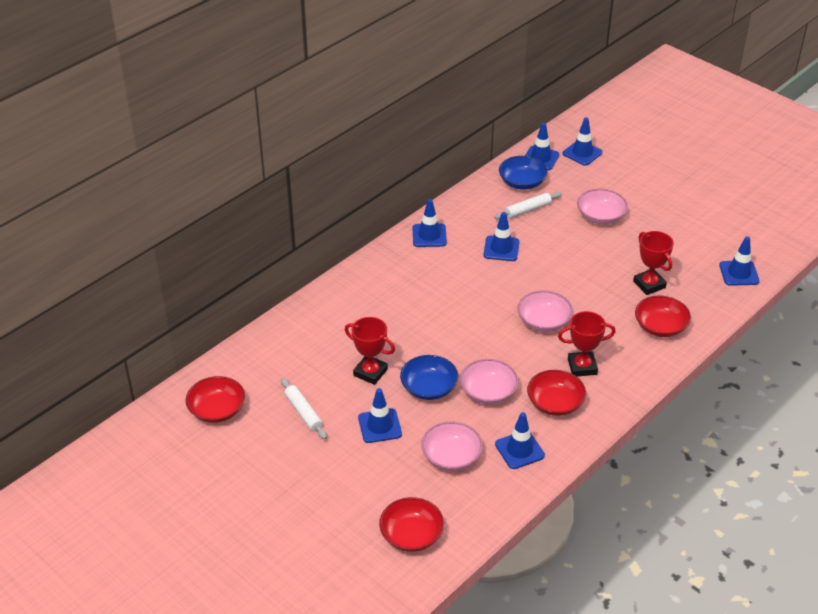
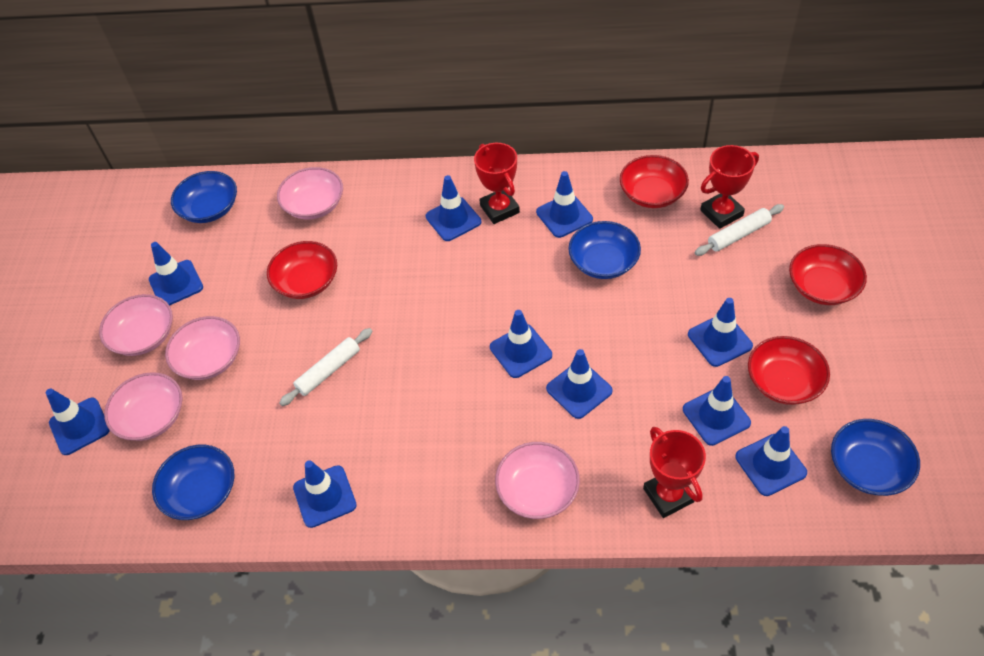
blue bowl: 2 -> 4
blue traffic cone: 7 -> 10
pink bowl: 4 -> 5

